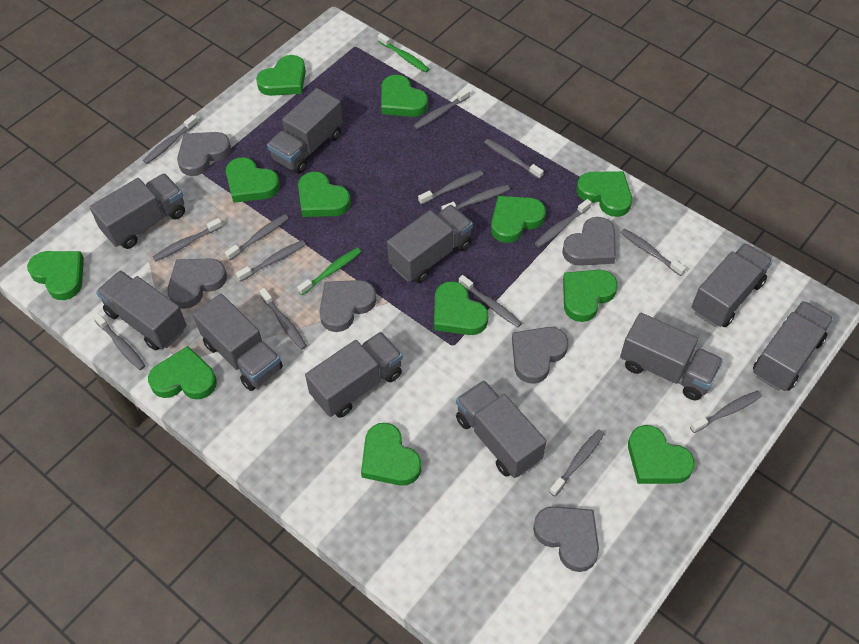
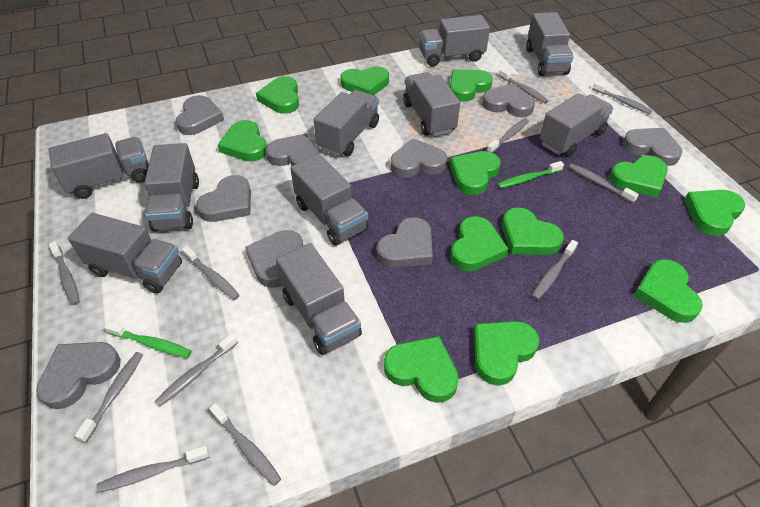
grey heart: 6 -> 9
grey toothbrush: 15 -> 11

